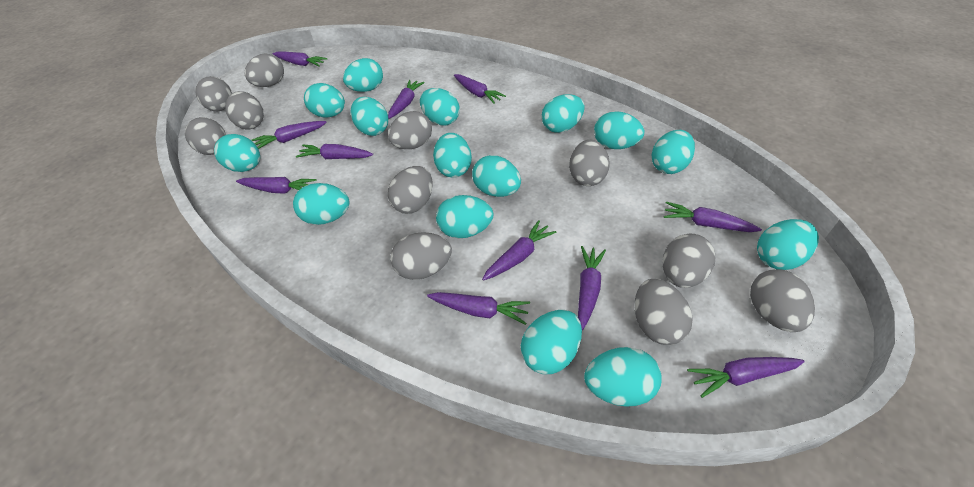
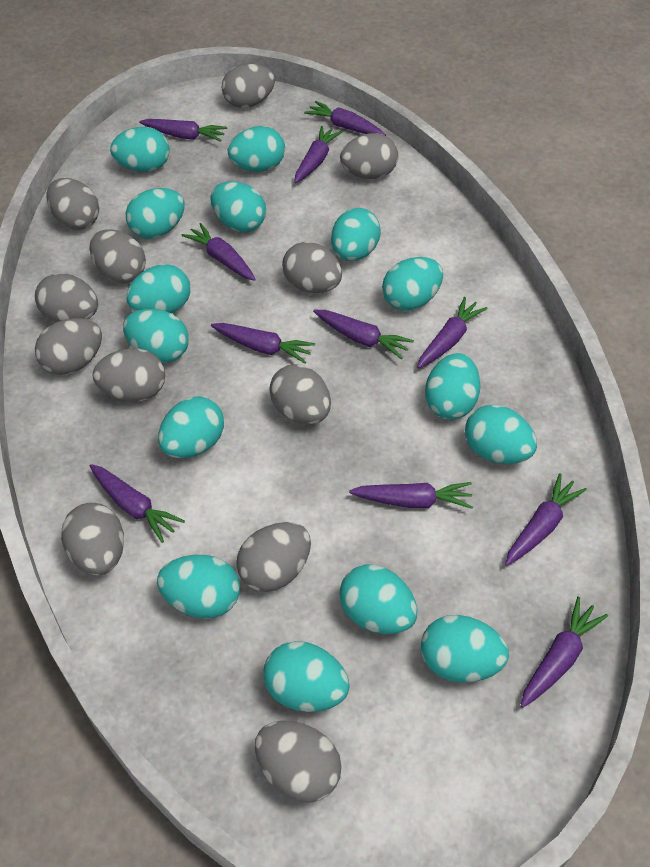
grey egg: 11 -> 12

